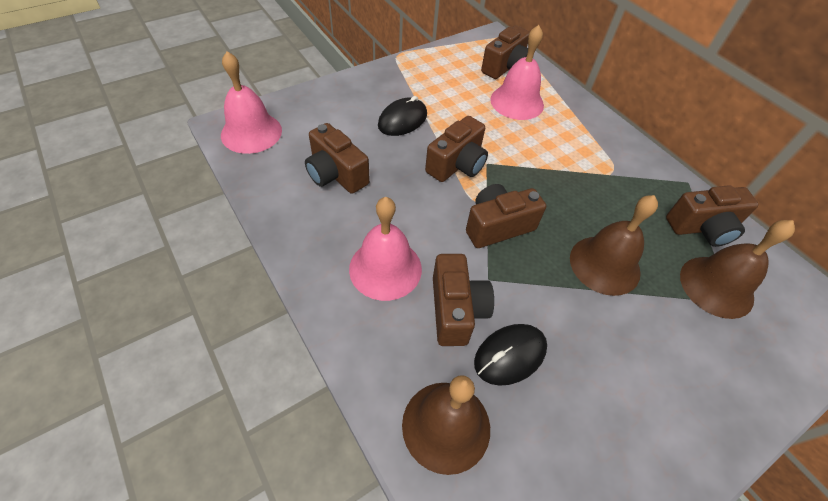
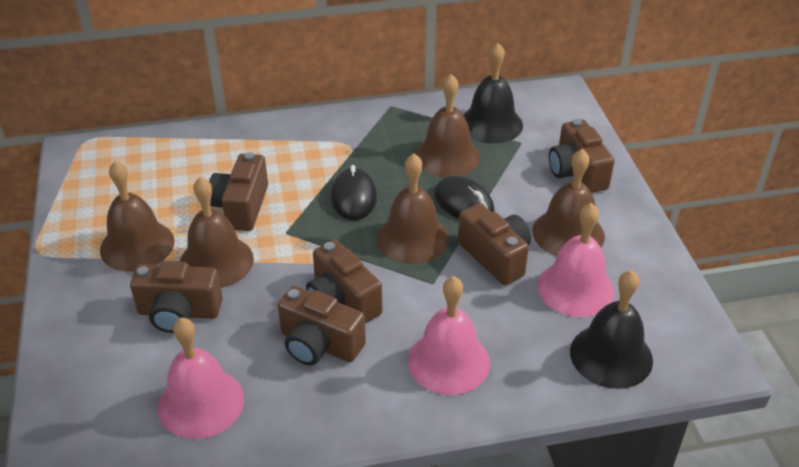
black bell: 0 -> 2
brown bell: 3 -> 5

